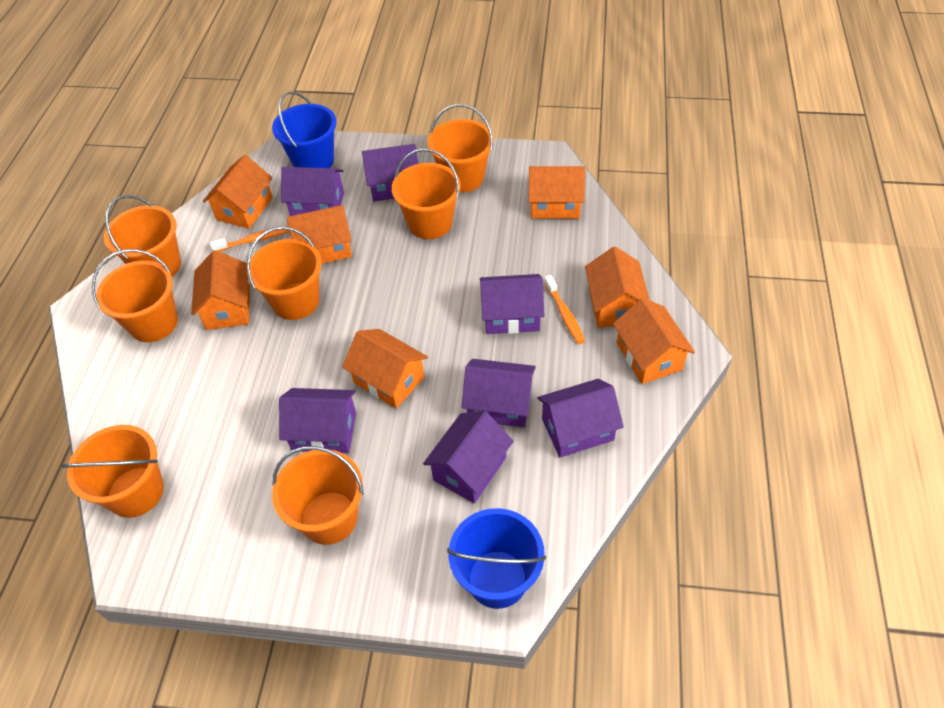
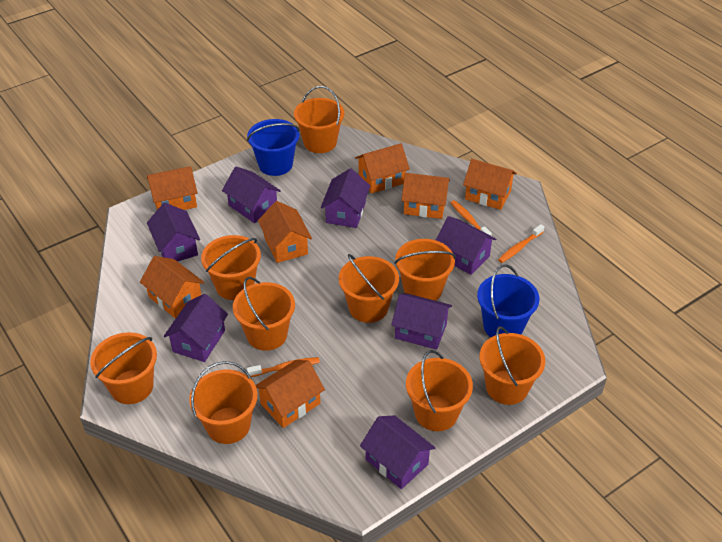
orange bucket: 7 -> 9
orange toothbrush: 2 -> 3

